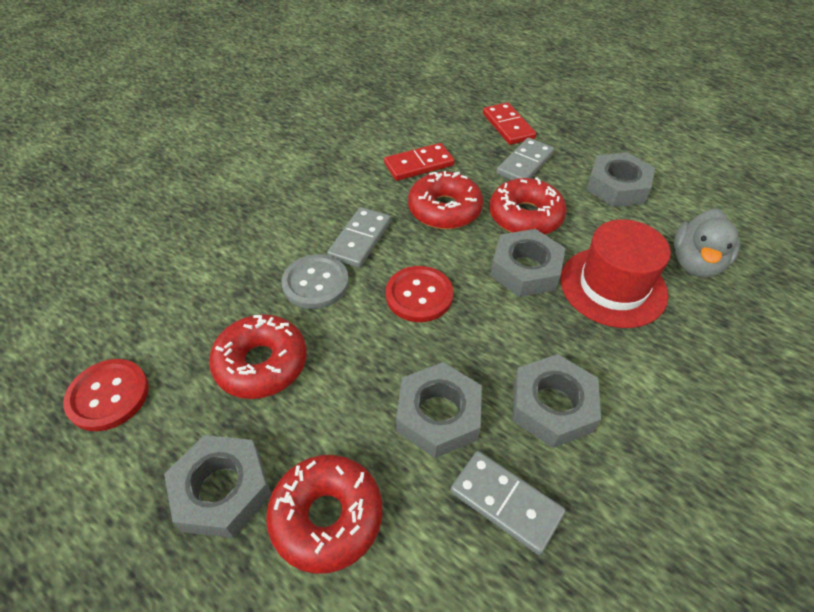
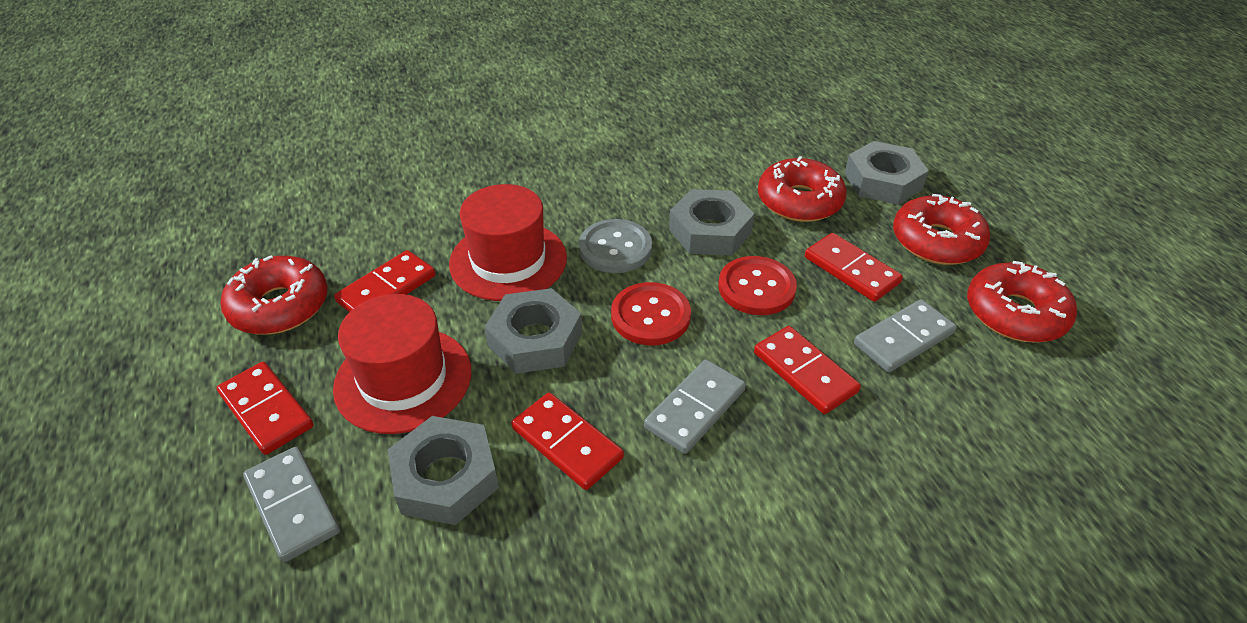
grey duck: 1 -> 0
grey nut: 5 -> 4
red domino: 2 -> 5
red hat: 1 -> 2

